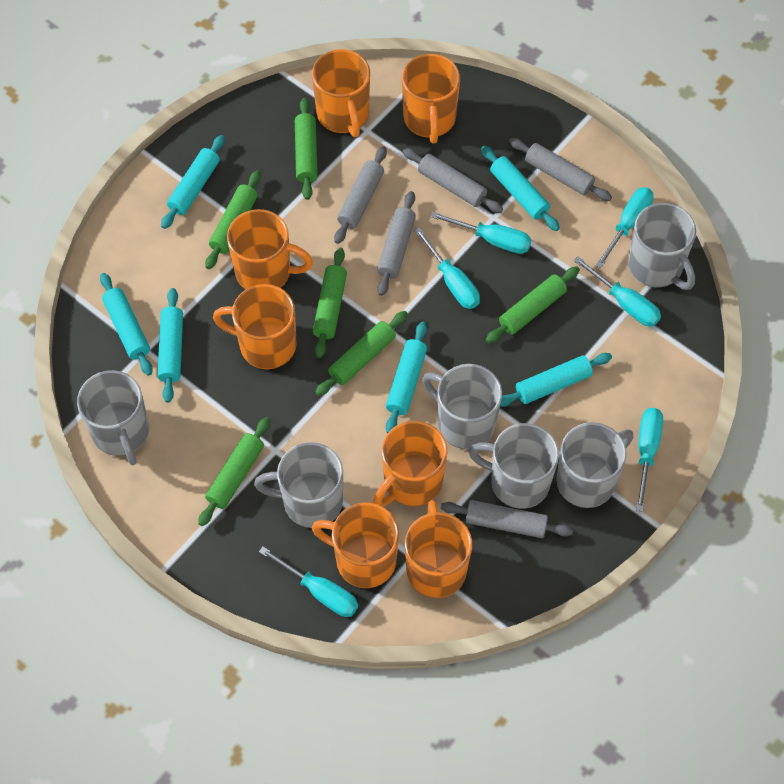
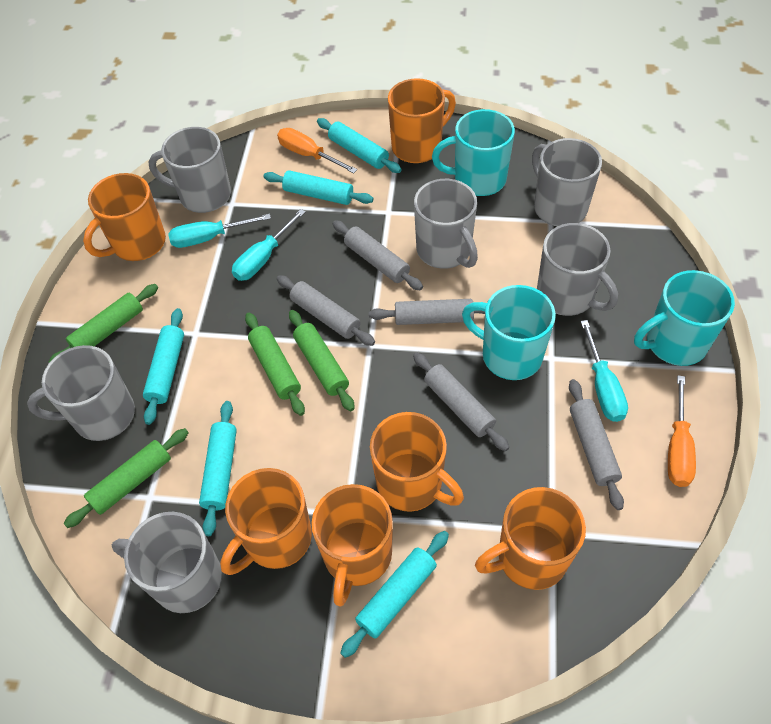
green rolling pin: 6 -> 4
orange mug: 7 -> 6
orange screwdriver: 0 -> 2
turquoise mug: 0 -> 3
turquoise rolling pin: 6 -> 5
turquoise screwdriver: 6 -> 3

